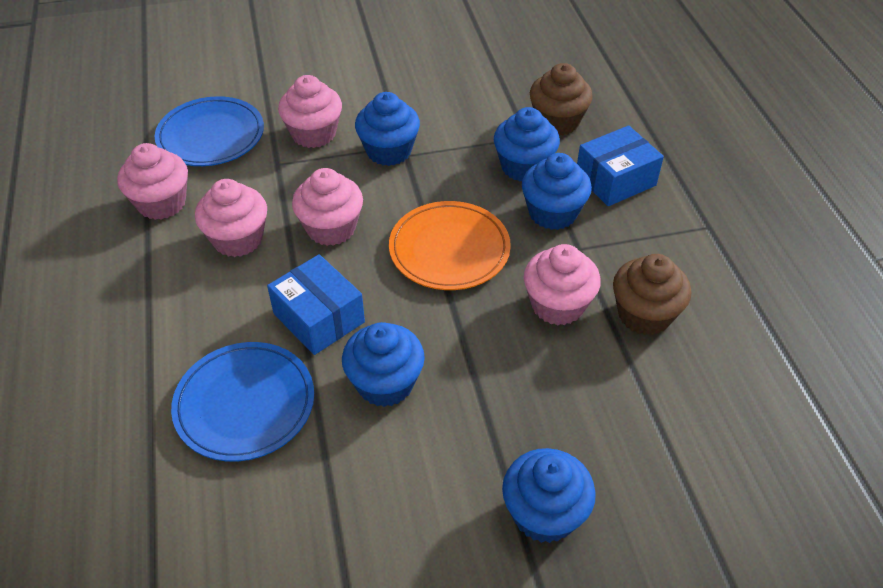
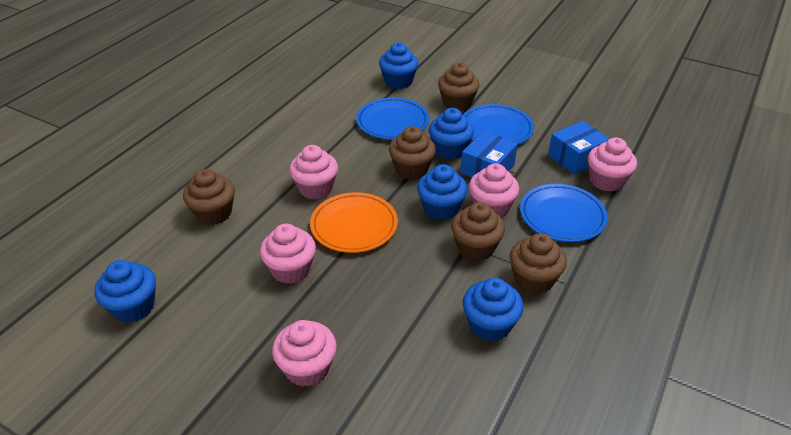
blue plate: 2 -> 3
brown cupcake: 2 -> 5

